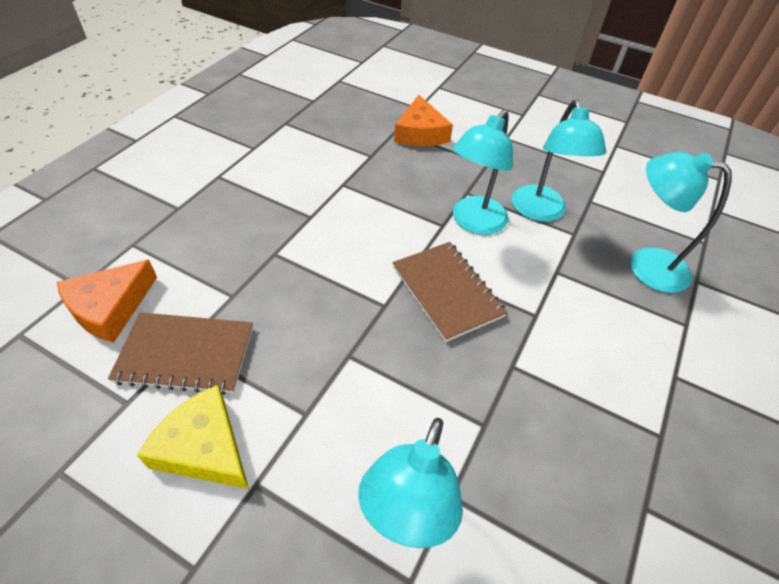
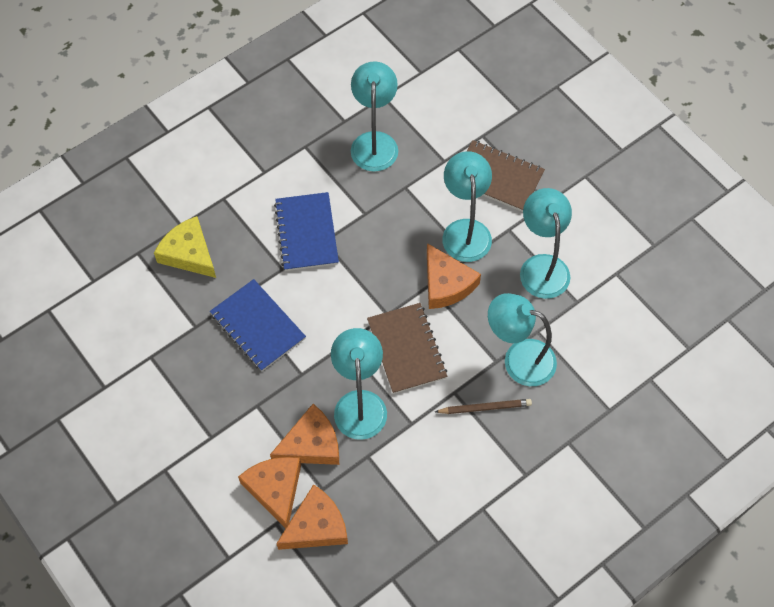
blue notebook: 0 -> 2
brown pencil: 0 -> 1
orange cheese: 2 -> 4
turquoise lamp: 4 -> 5

